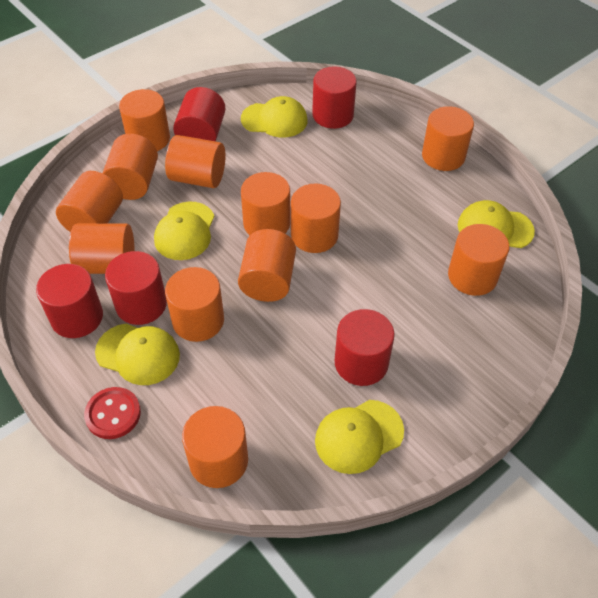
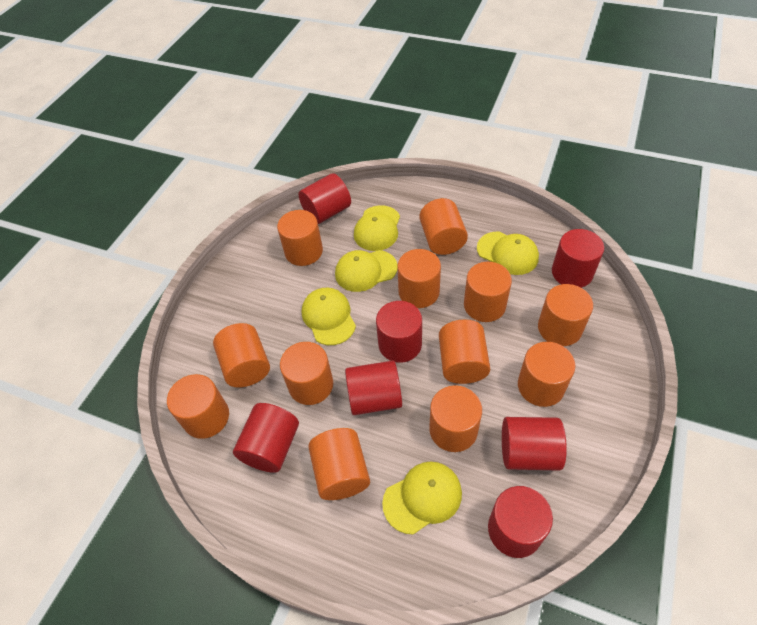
red button: 1 -> 0
red cylinder: 5 -> 7

